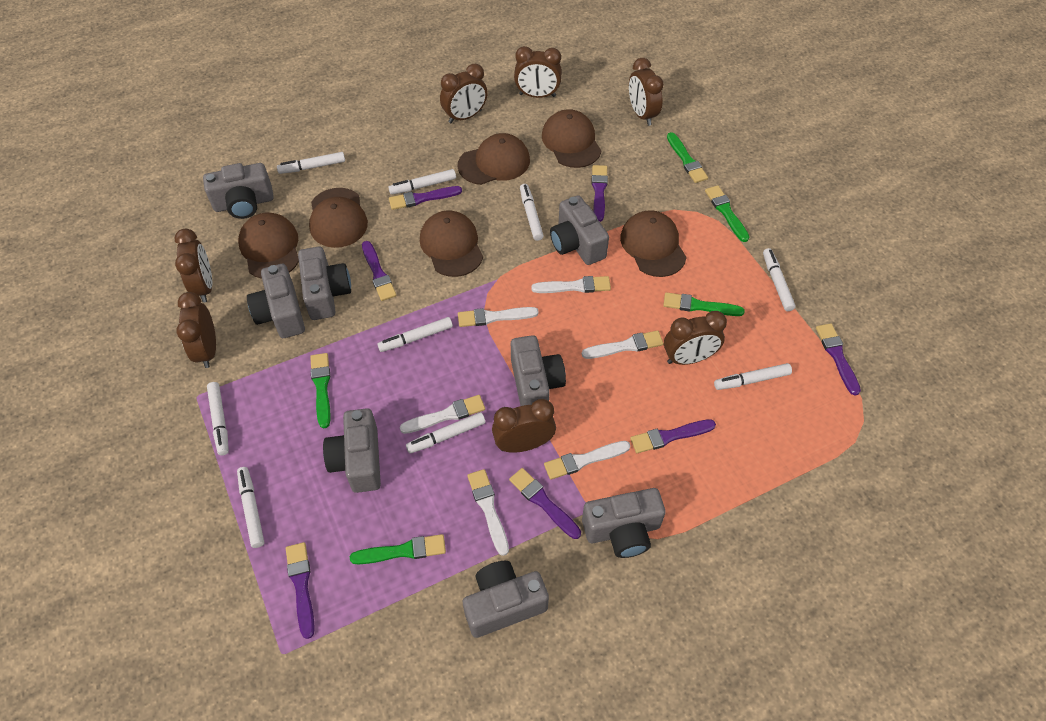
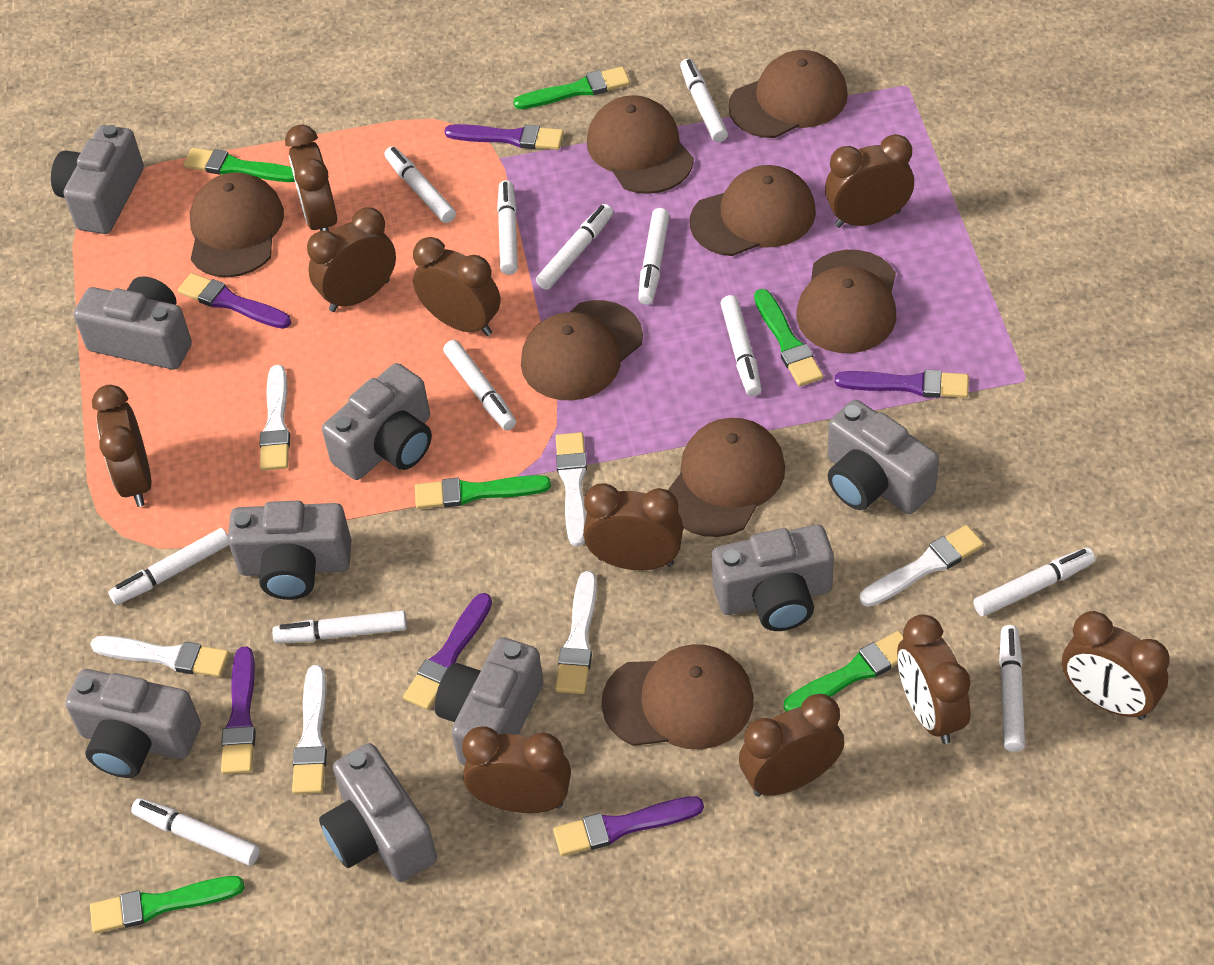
brown cap: 6 -> 8
brown clock: 7 -> 10
green brush: 5 -> 6
grey camera: 8 -> 9
purple brush: 7 -> 6
white marker: 9 -> 12

